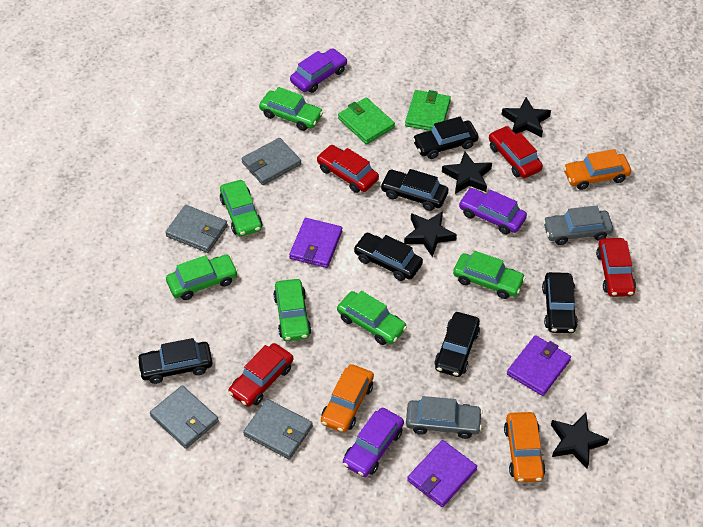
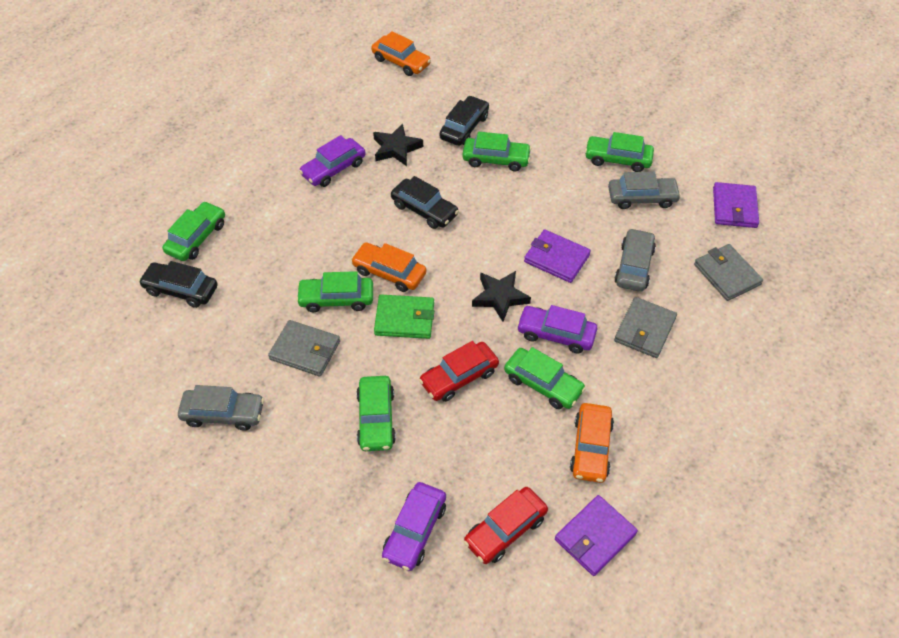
black car: 6 -> 3
black star: 4 -> 2
green wallet: 2 -> 1
grey car: 2 -> 3
grey wallet: 4 -> 3
red car: 4 -> 2

